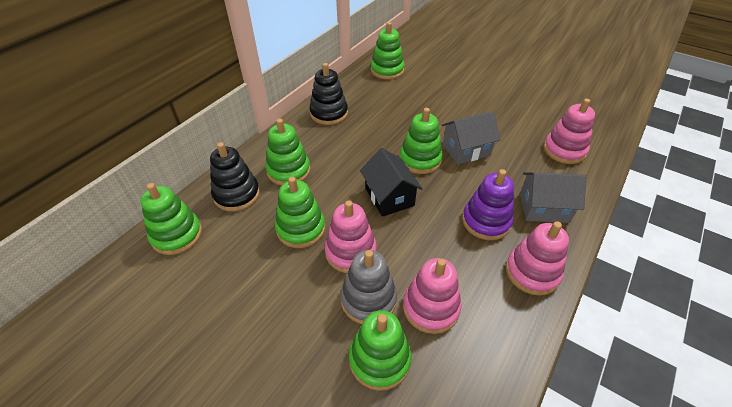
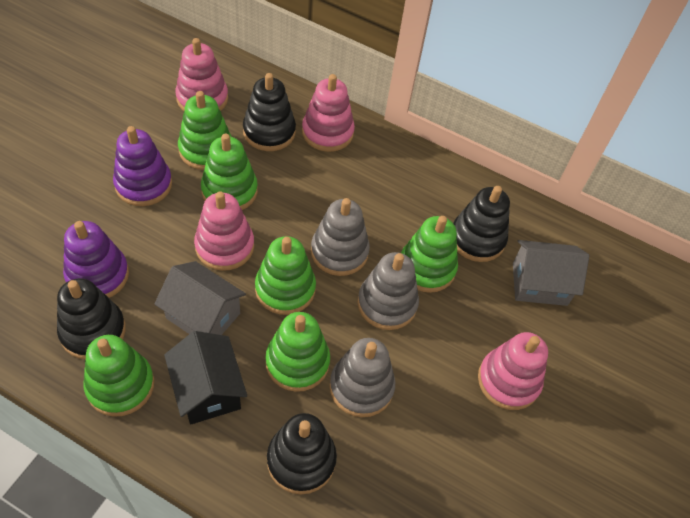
black stacking toy: 2 -> 4
grey stacking toy: 1 -> 3
purple stacking toy: 1 -> 2

